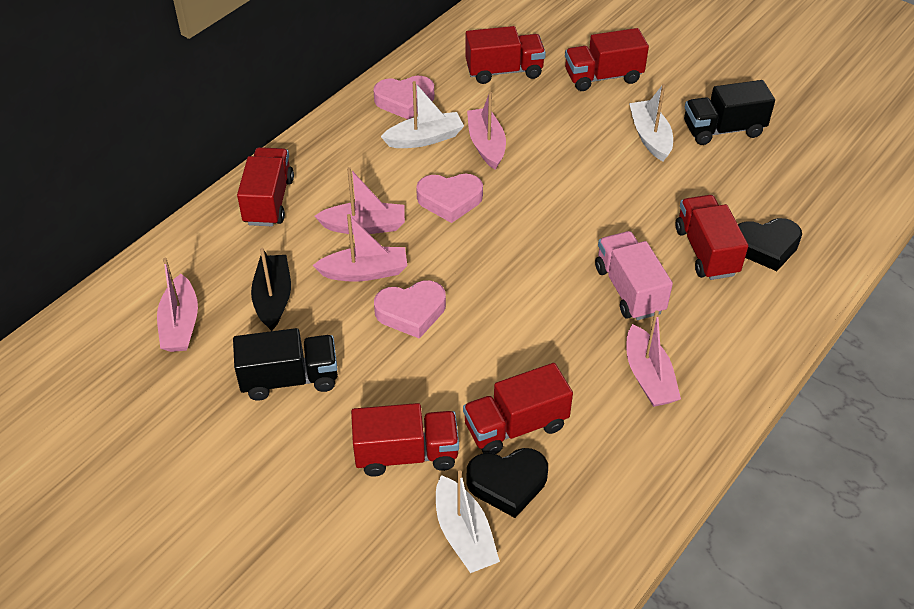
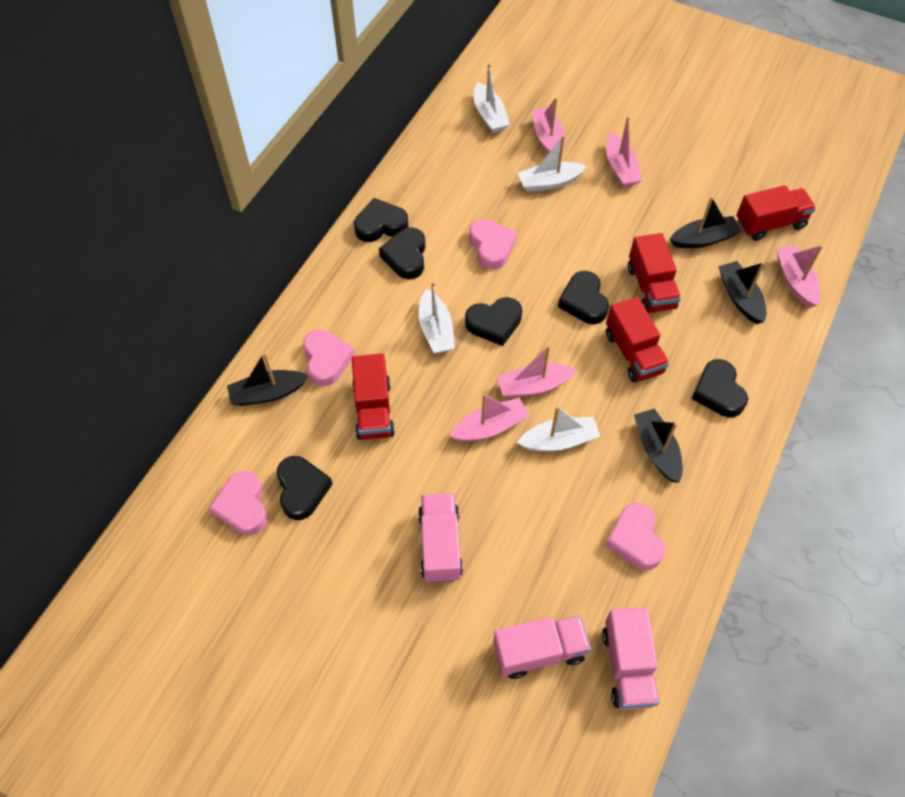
black boat: 1 -> 4
black heart: 2 -> 6
black truck: 2 -> 0
pink heart: 3 -> 4
pink truck: 1 -> 3
red truck: 6 -> 4
white boat: 3 -> 4

